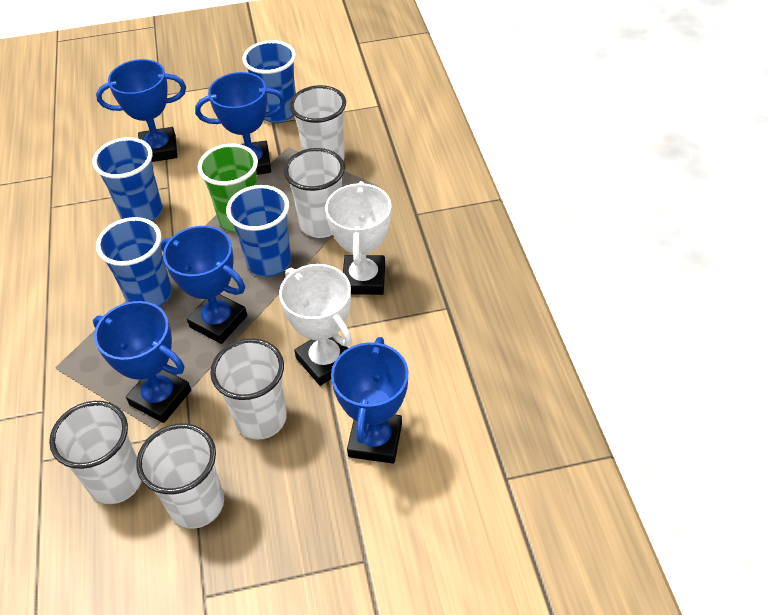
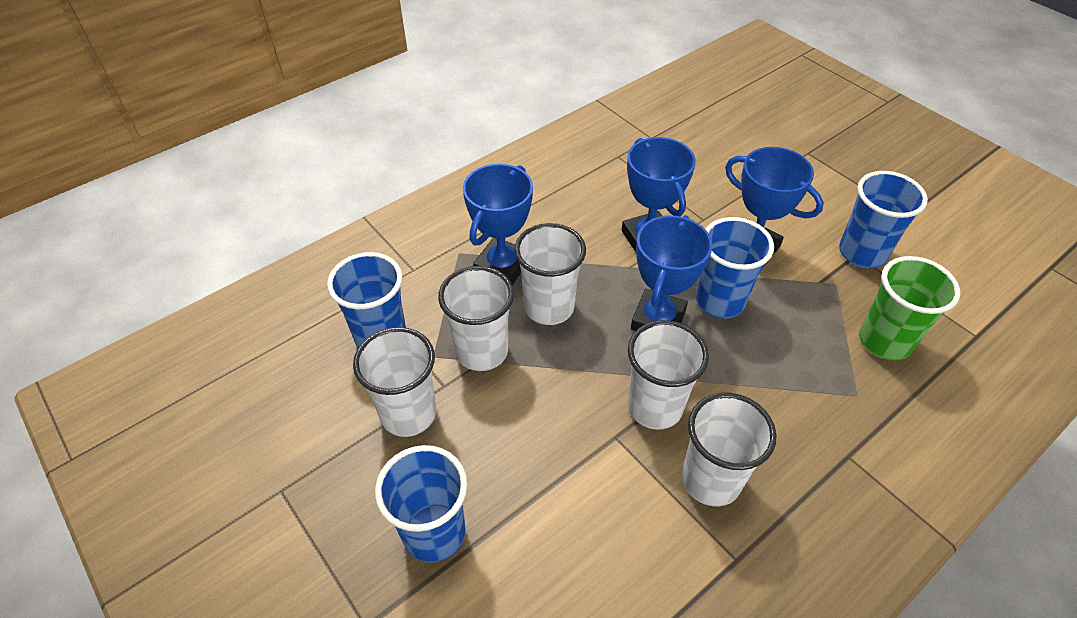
blue trophy: 5 -> 4
white trophy: 2 -> 0

